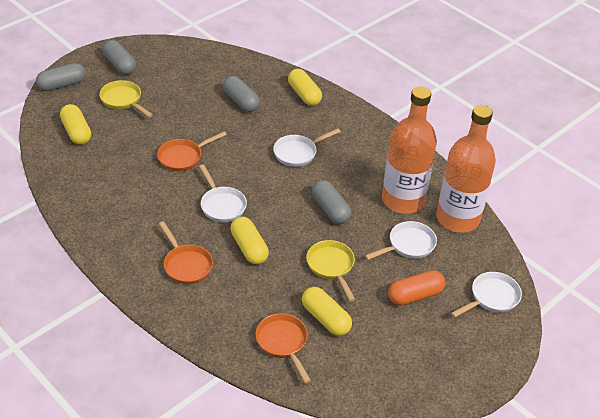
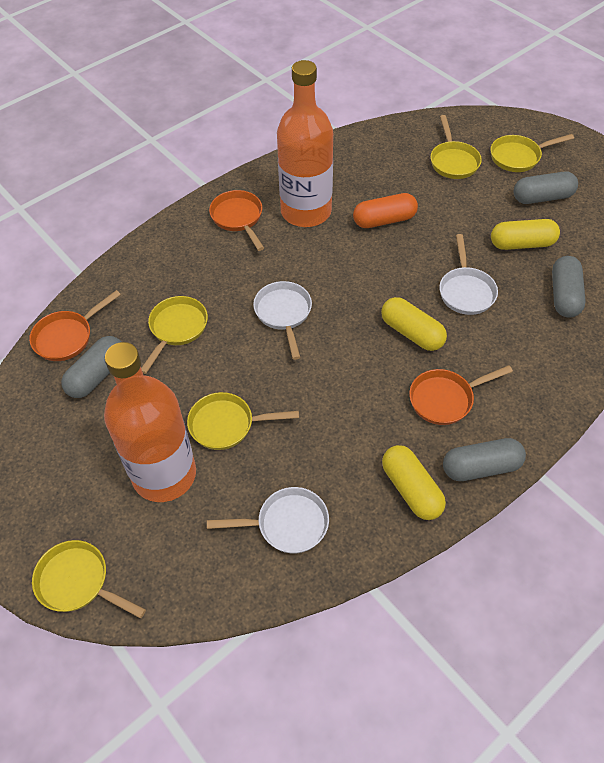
white pan: 4 -> 3
yellow capsule: 4 -> 3
yellow pan: 2 -> 5

